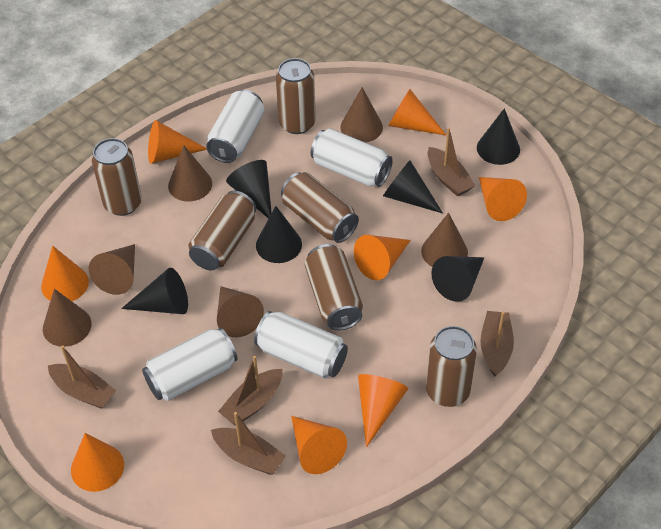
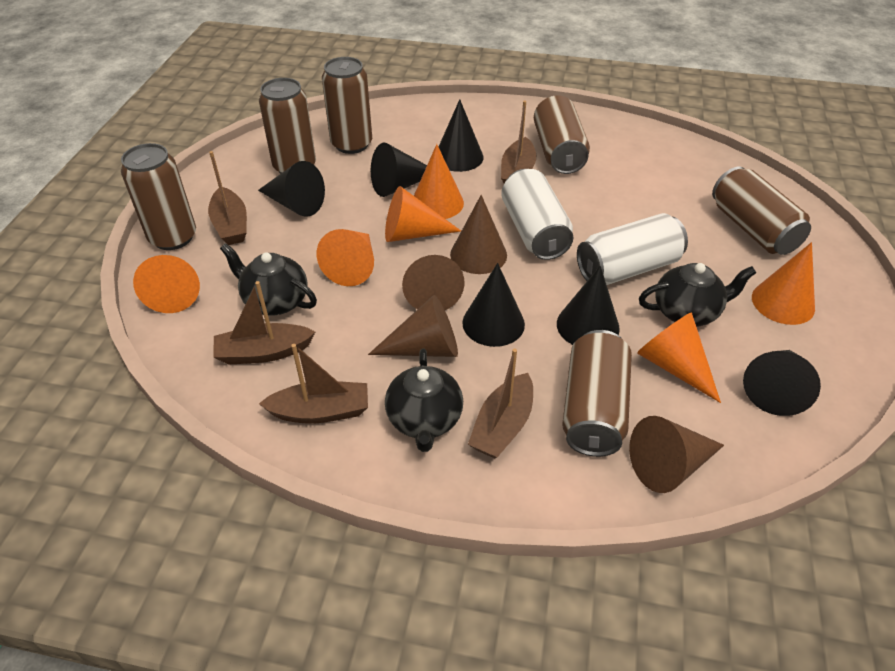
black teapot: 0 -> 3
brown cone: 6 -> 4
orange cone: 8 -> 6
white can: 4 -> 2

